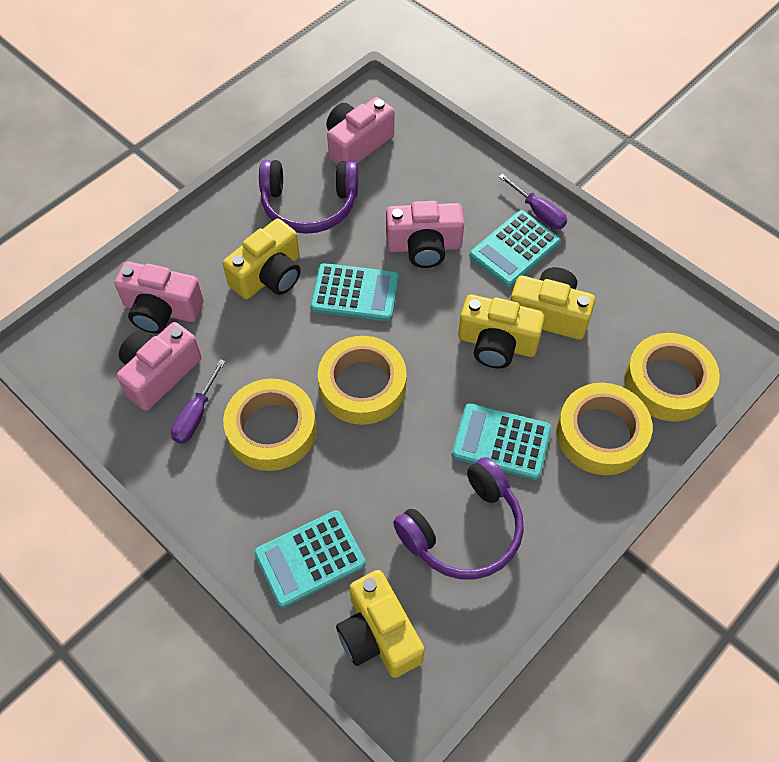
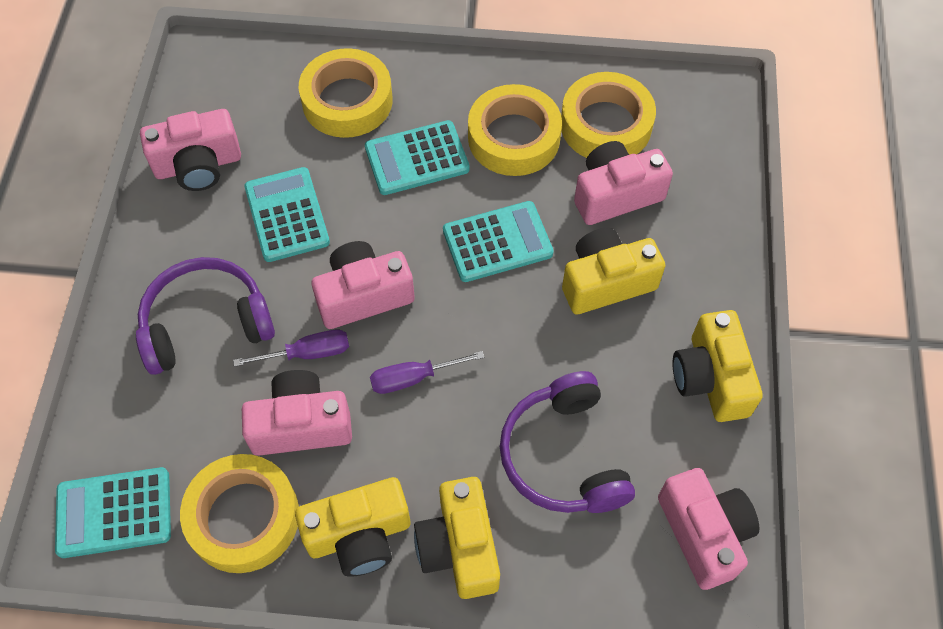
pink camera: 4 -> 5

